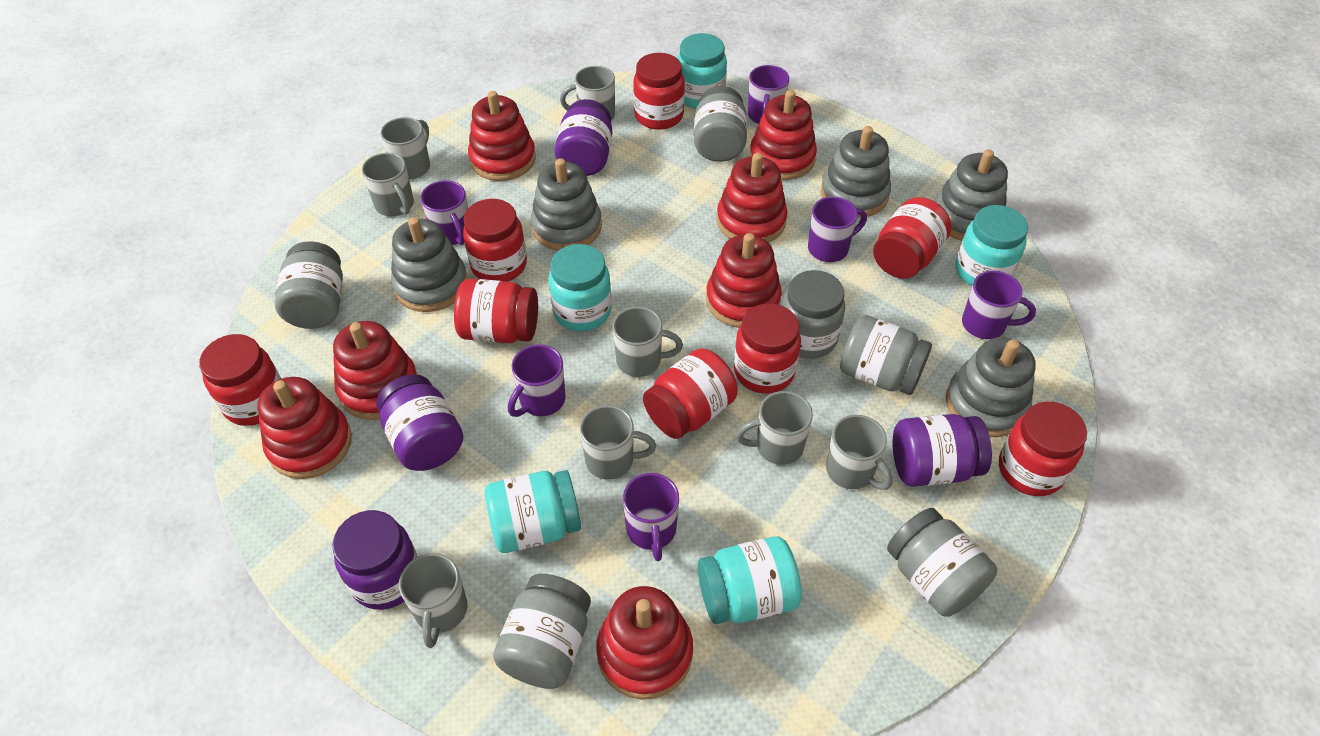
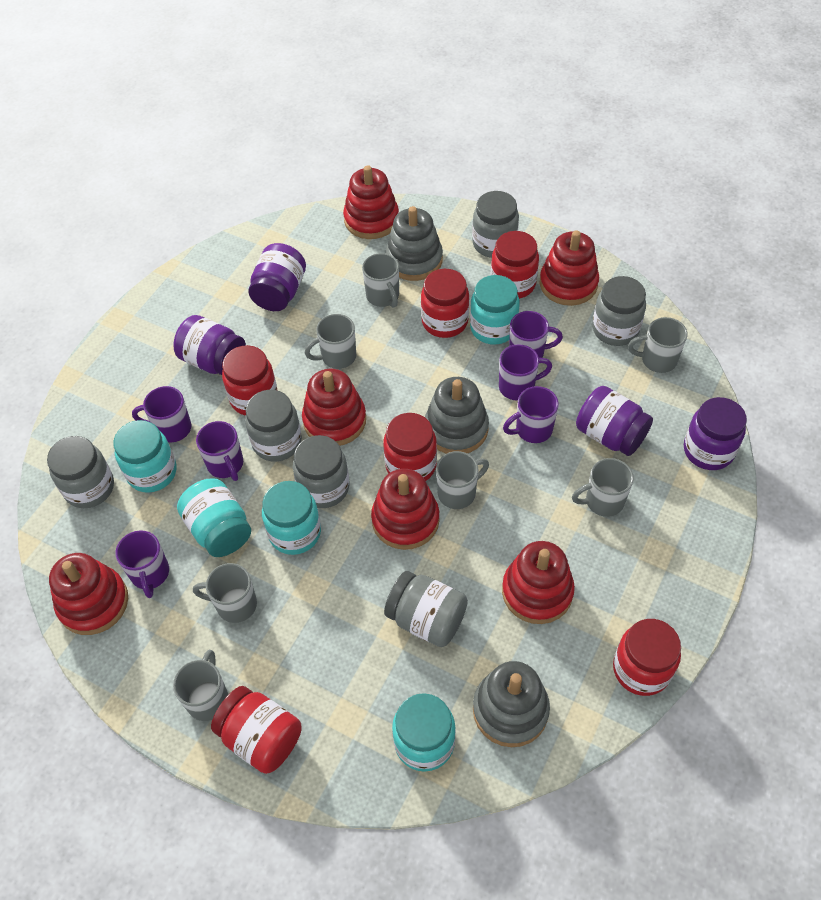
grey mug: 8 -> 7
grey stacking toy: 5 -> 3
red jar: 8 -> 6
red stacking toy: 7 -> 6

